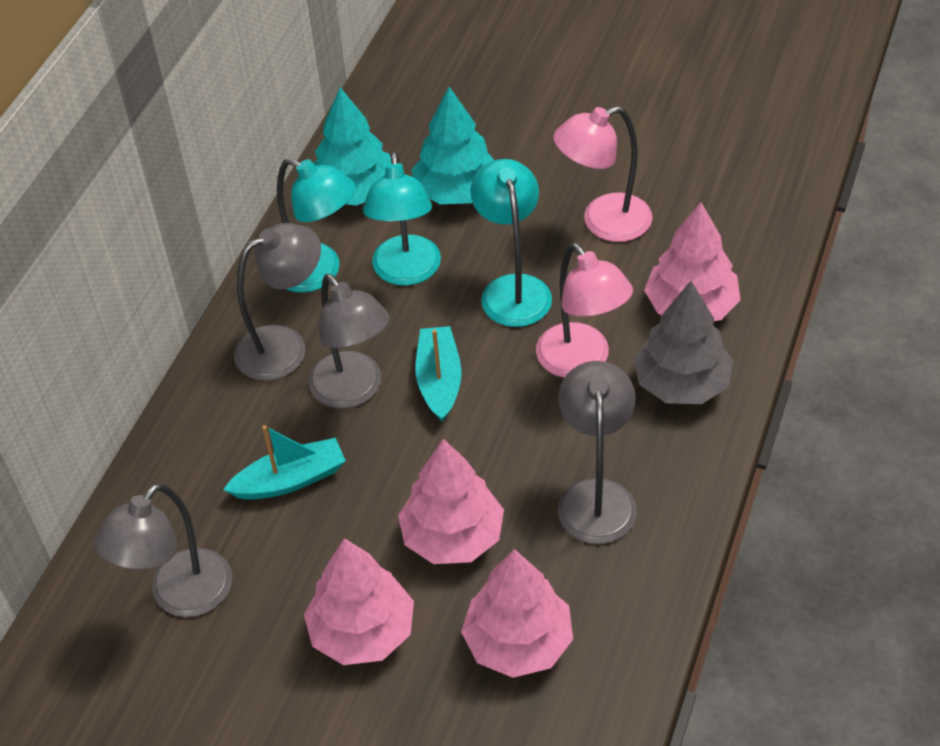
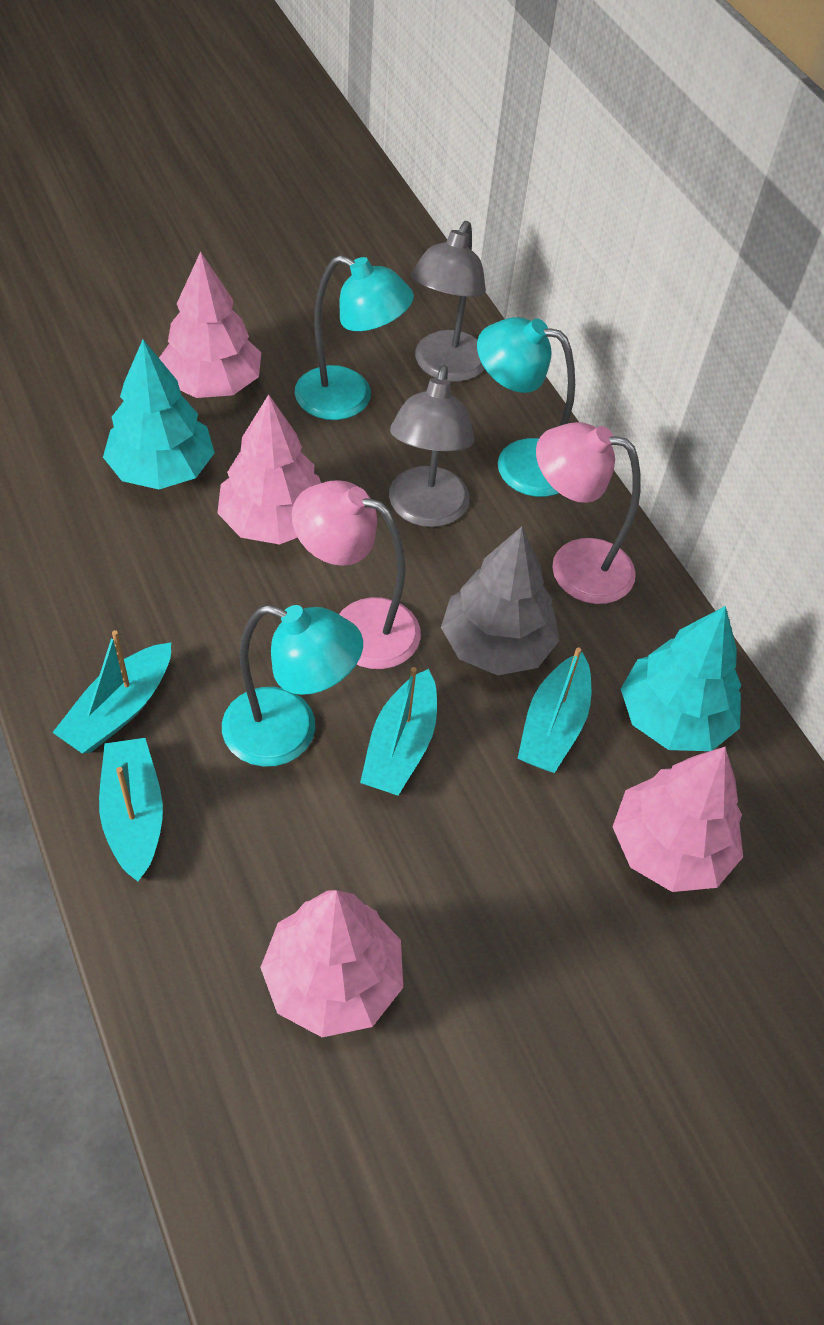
grey lamp: 4 -> 2
turquoise boat: 2 -> 4

